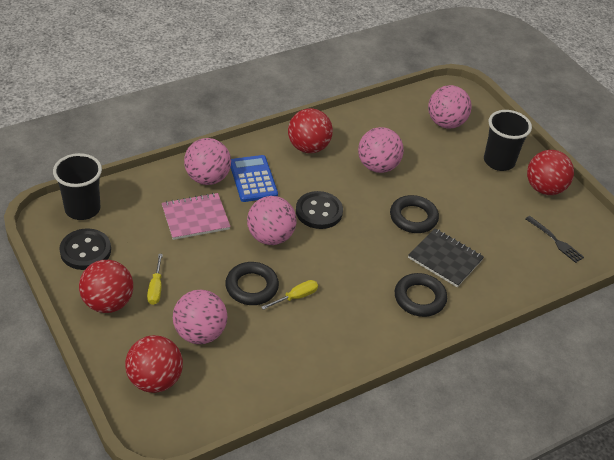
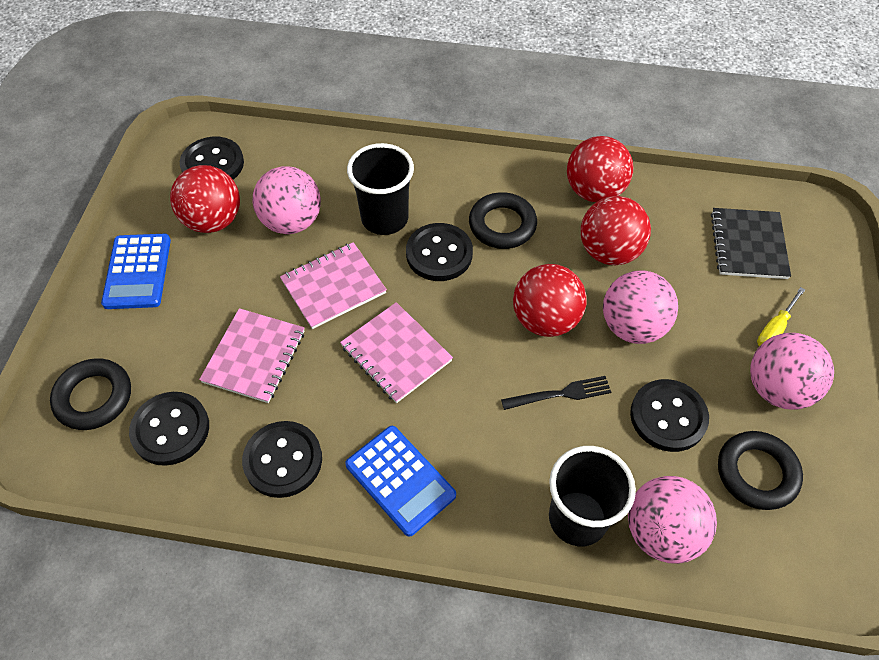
black button: 2 -> 5
blue calculator: 1 -> 2
pink ball: 5 -> 4
pink notebook: 1 -> 3
yellow screwdriver: 2 -> 1

